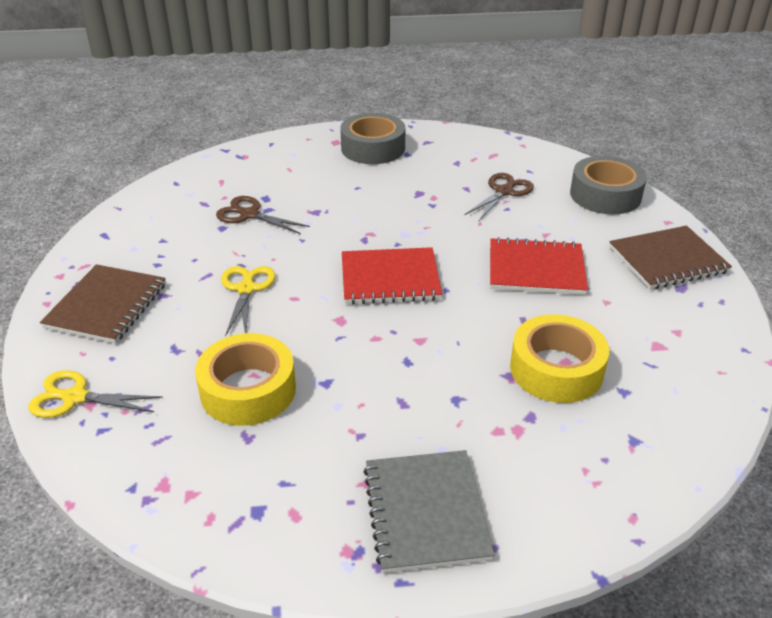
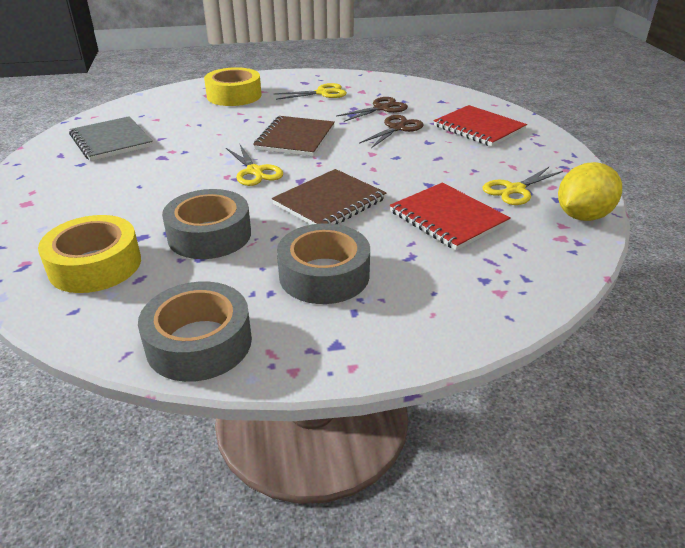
grey tape: 2 -> 3
yellow lemon: 0 -> 1
yellow scissors: 2 -> 3

